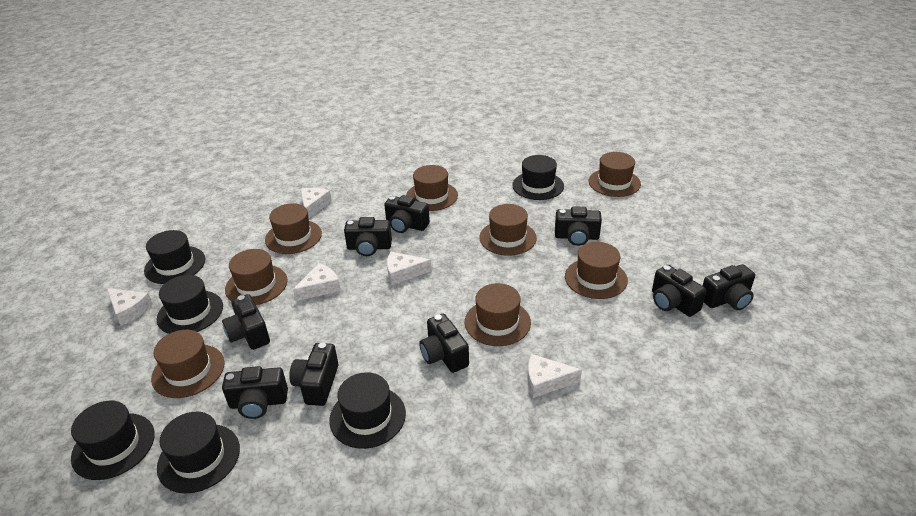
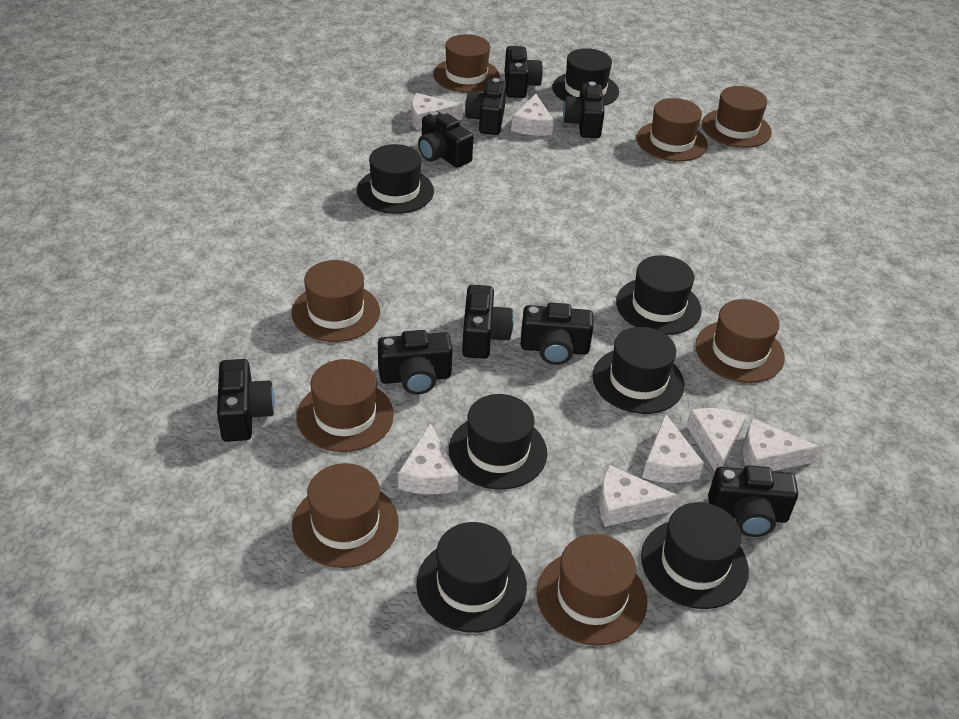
black hat: 6 -> 7
white cheese: 5 -> 7

